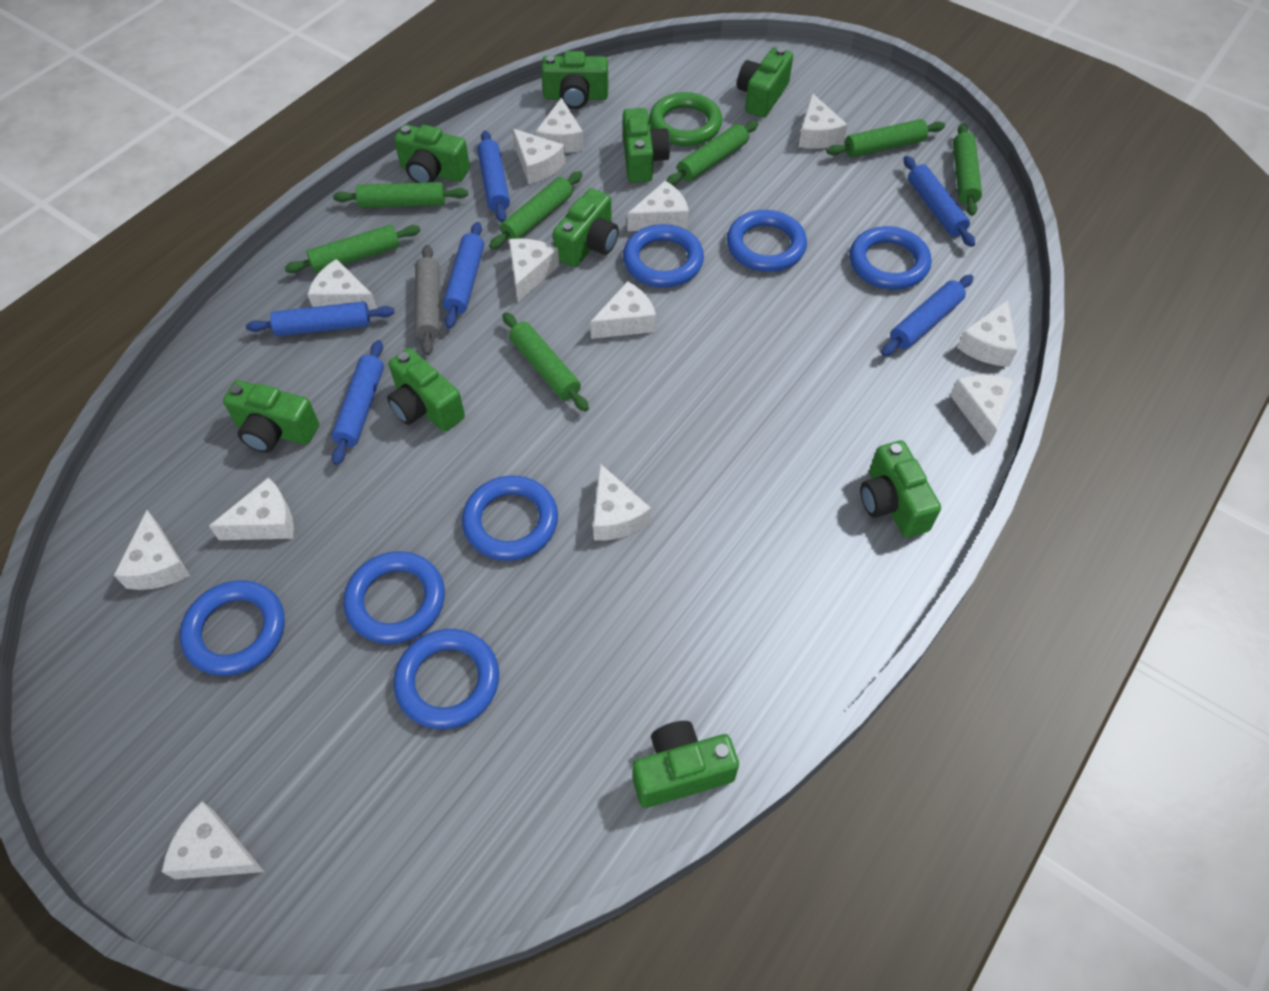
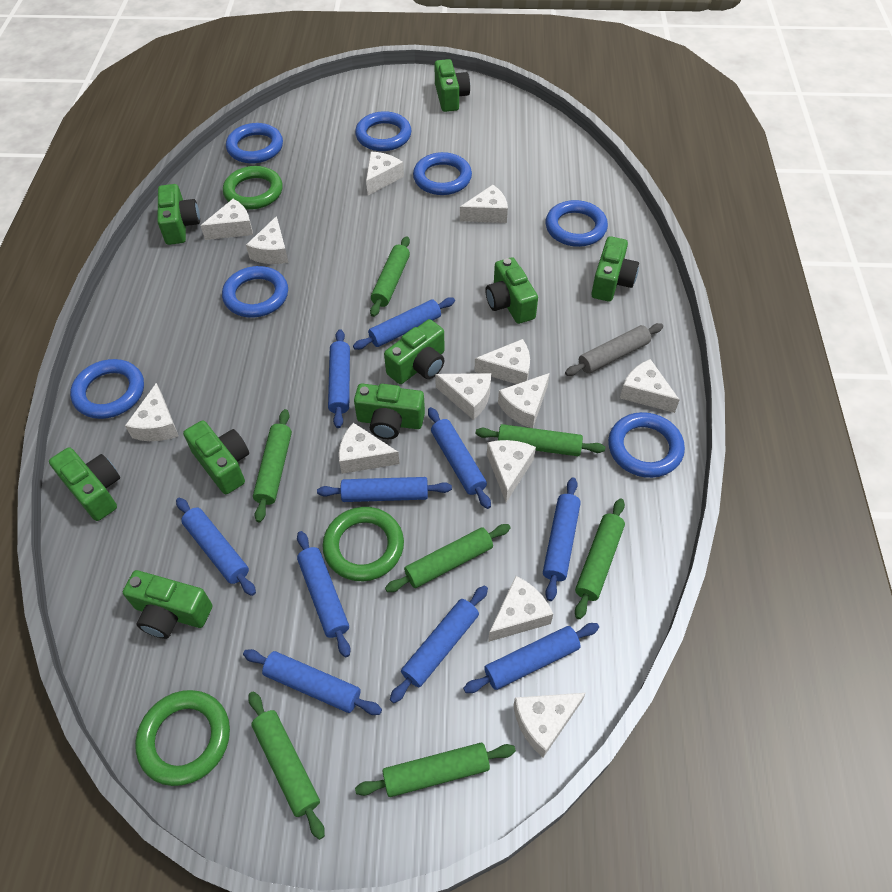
blue rolling pin: 6 -> 10
green ring: 1 -> 3

